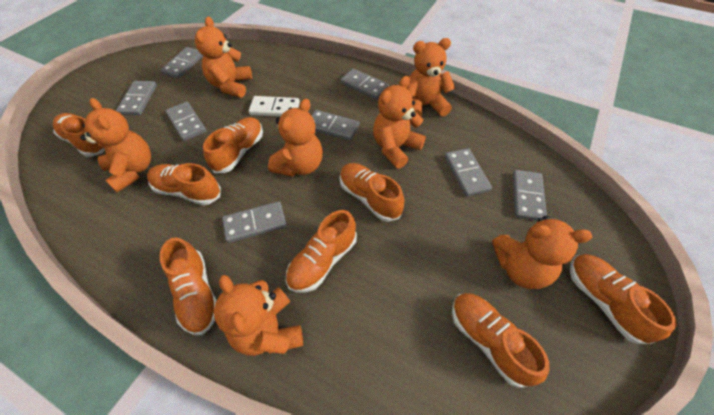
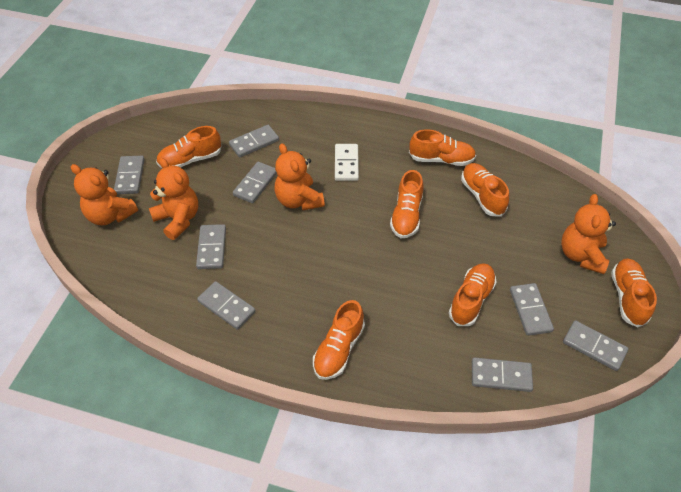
orange shoe: 8 -> 7
orange teddy bear: 7 -> 4

